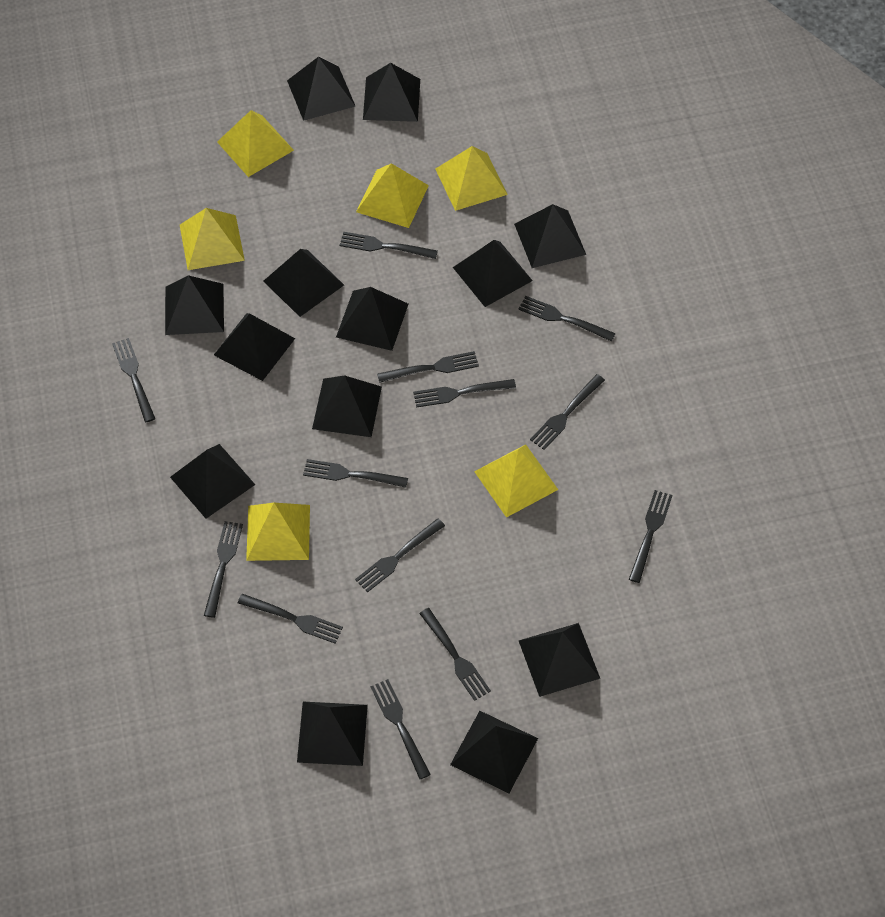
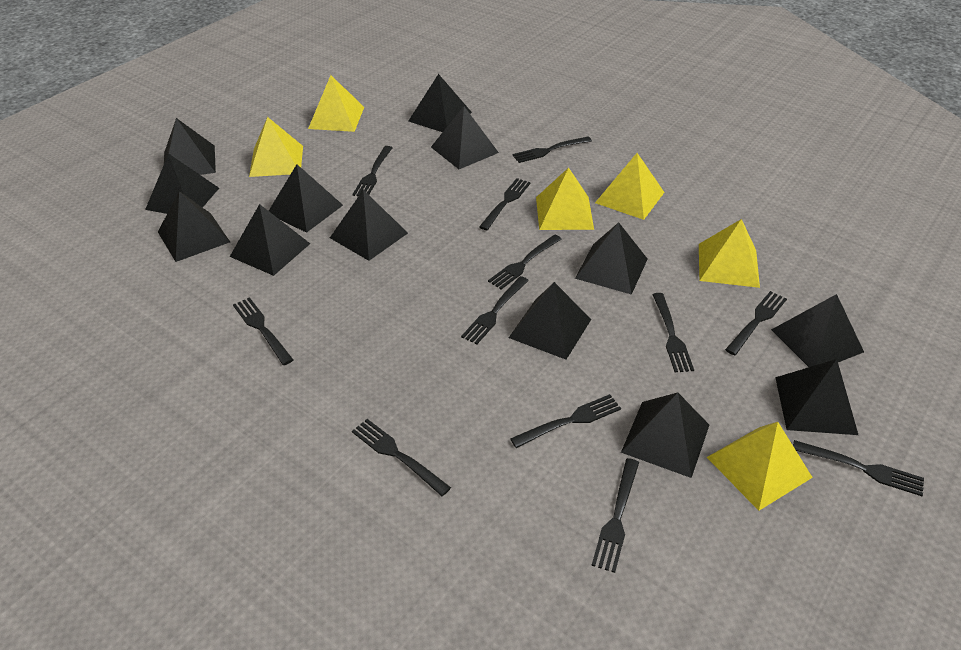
black fork: 13 -> 12

